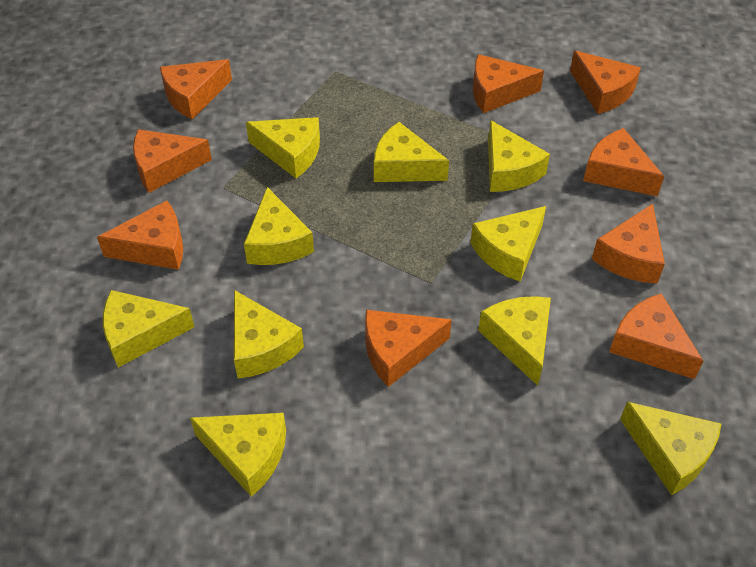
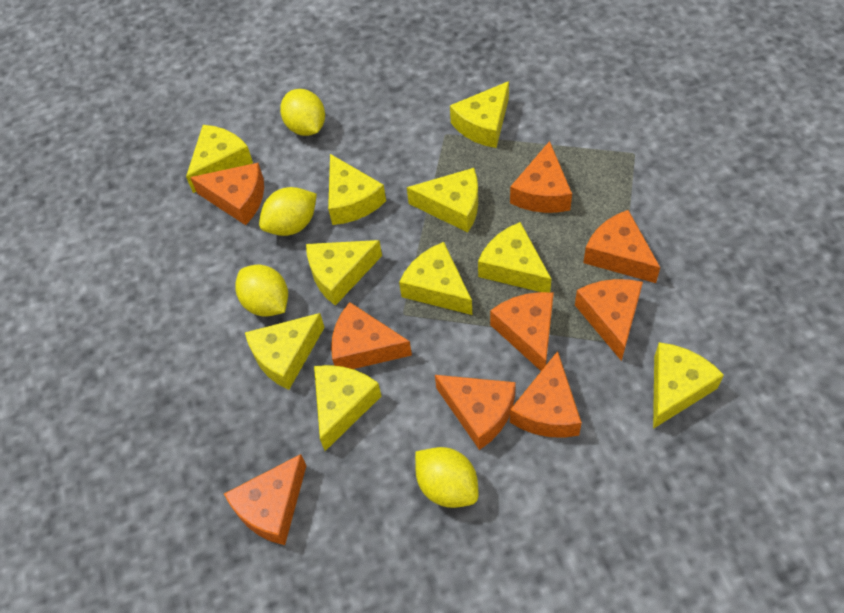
yellow lemon: 0 -> 4

